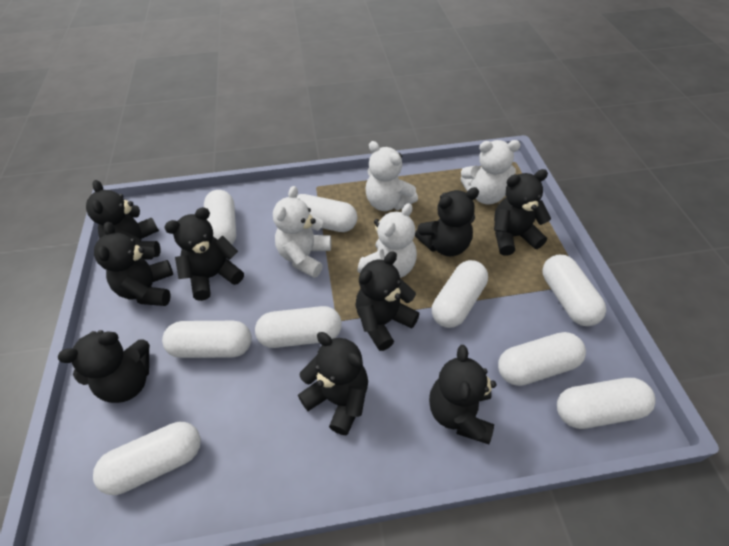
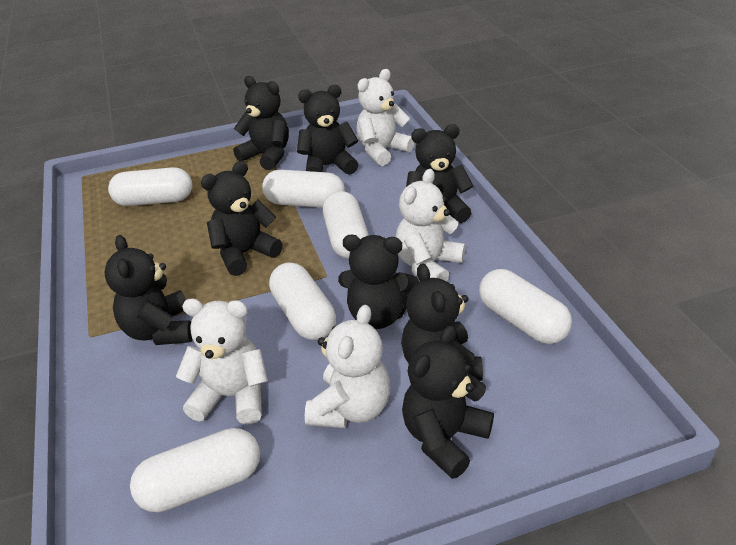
black teddy bear: 9 -> 8
white capsule: 9 -> 6

